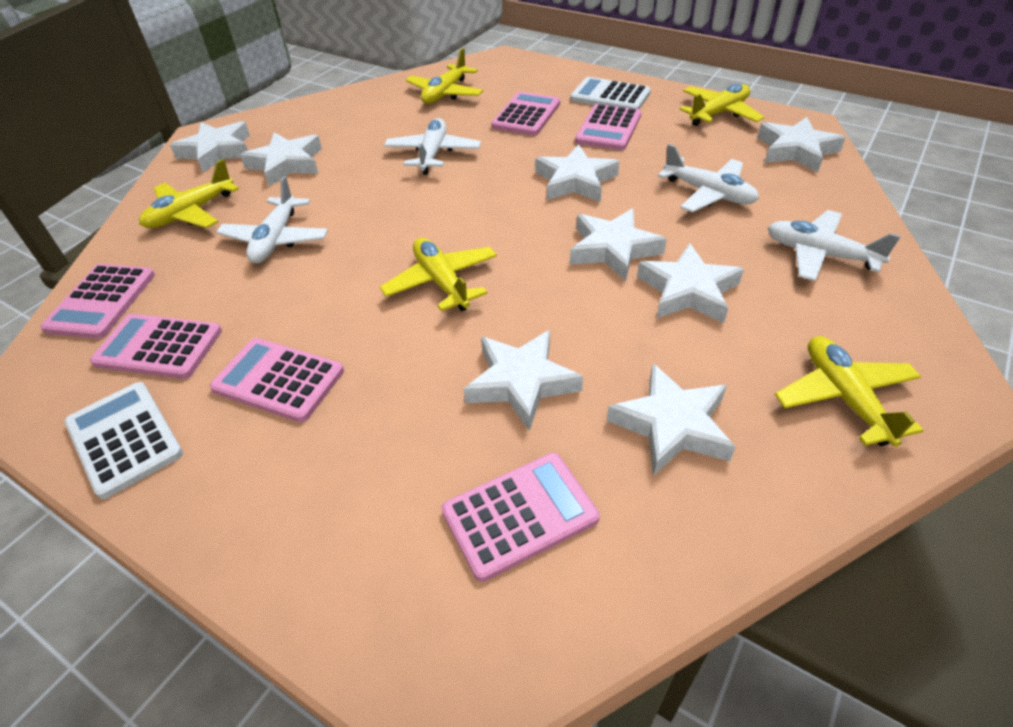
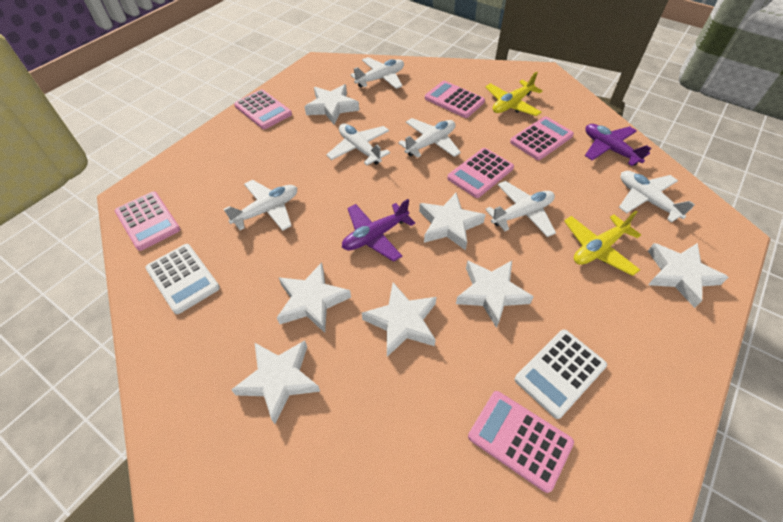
purple plane: 0 -> 2
white plane: 4 -> 6
white star: 8 -> 7
yellow plane: 5 -> 2

